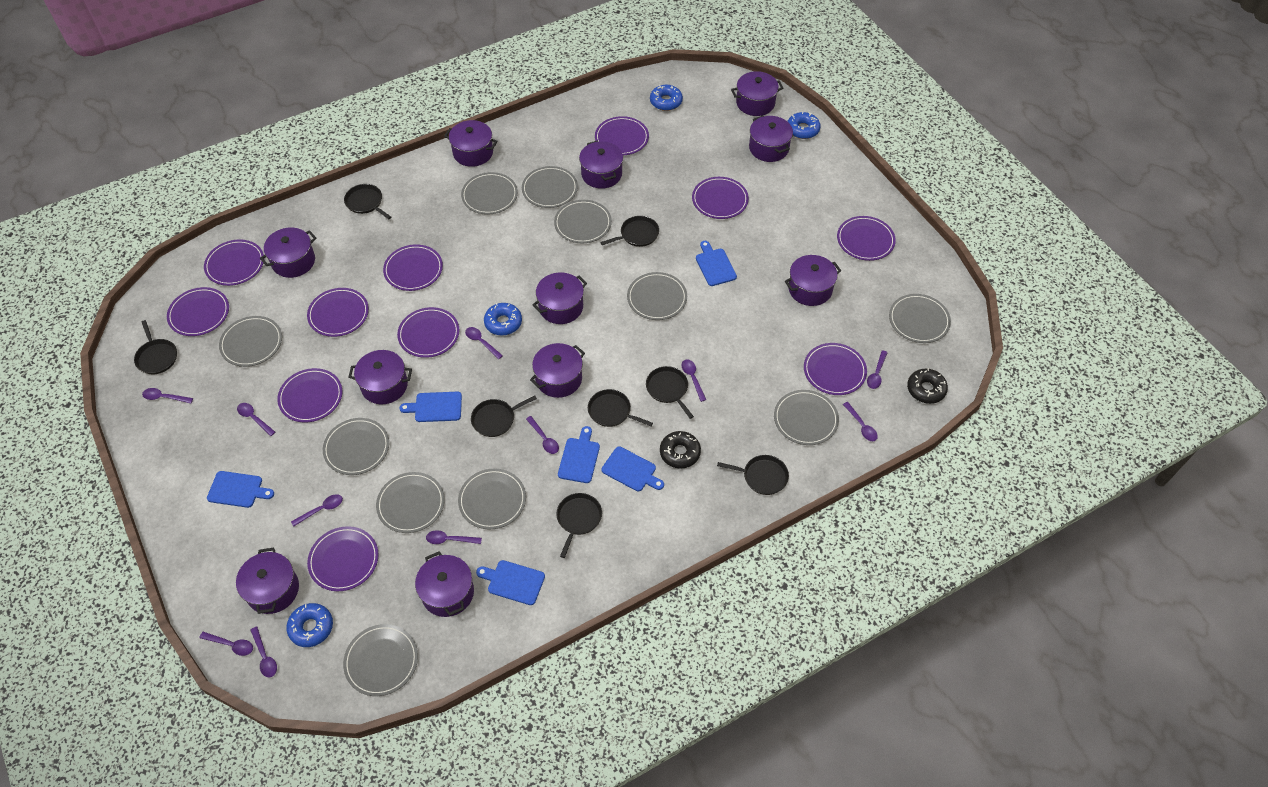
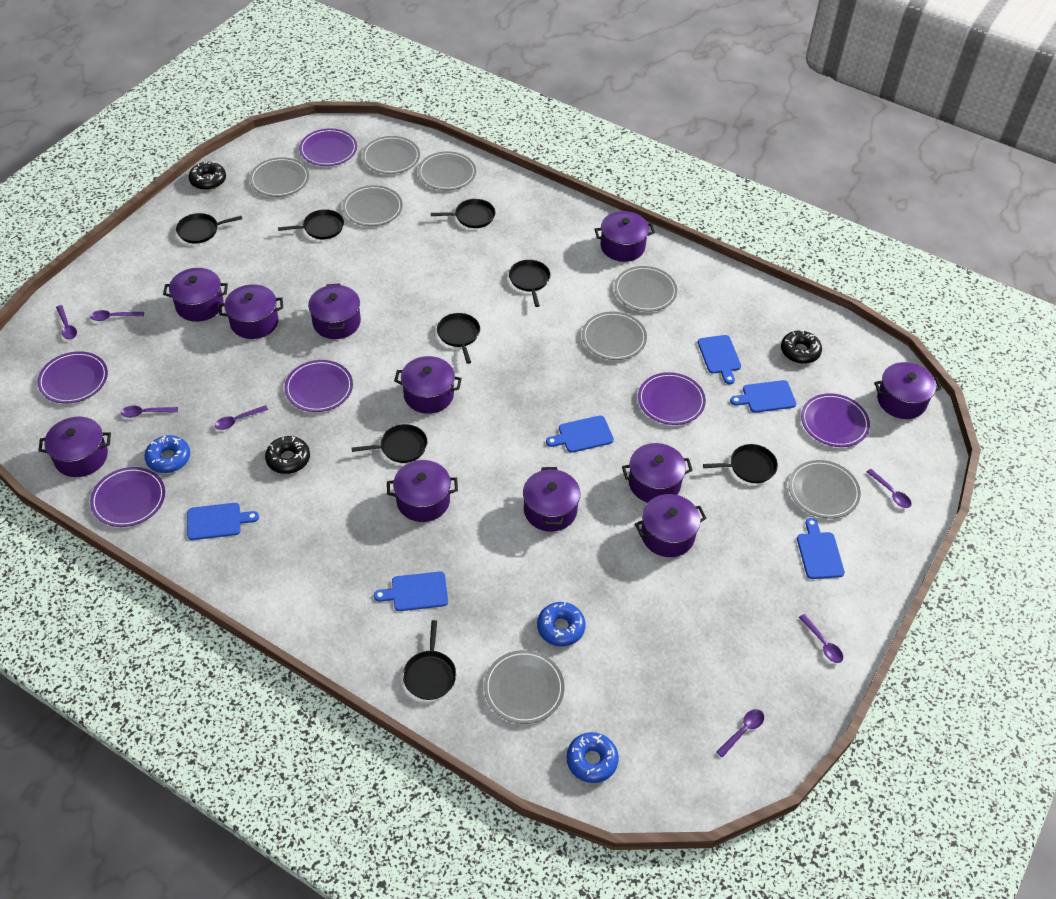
black donut: 2 -> 3
blue donut: 4 -> 3
grey plate: 11 -> 8
purple plate: 11 -> 6
purple spoon: 11 -> 7

